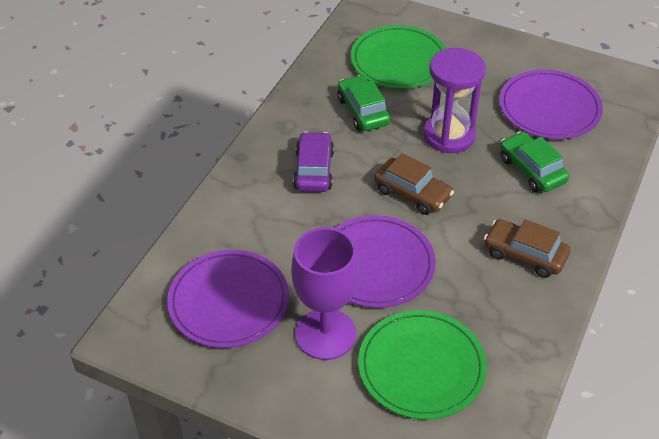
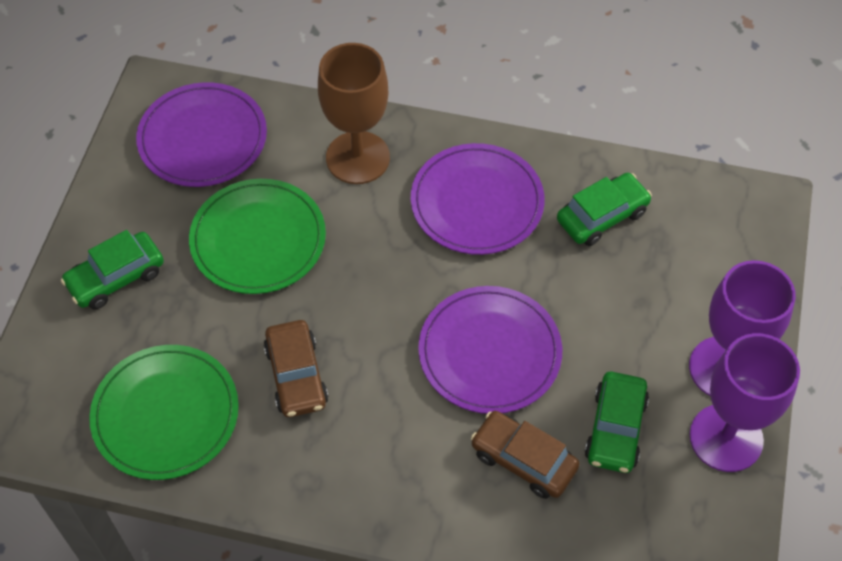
brown goblet: 0 -> 1
green car: 2 -> 3
purple car: 1 -> 0
purple goblet: 1 -> 2
purple hourglass: 1 -> 0

